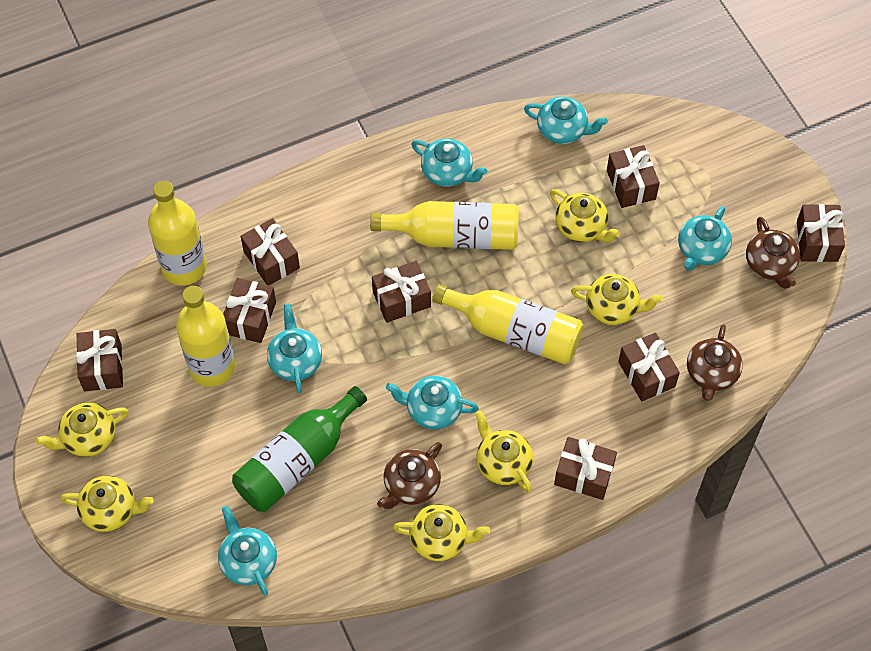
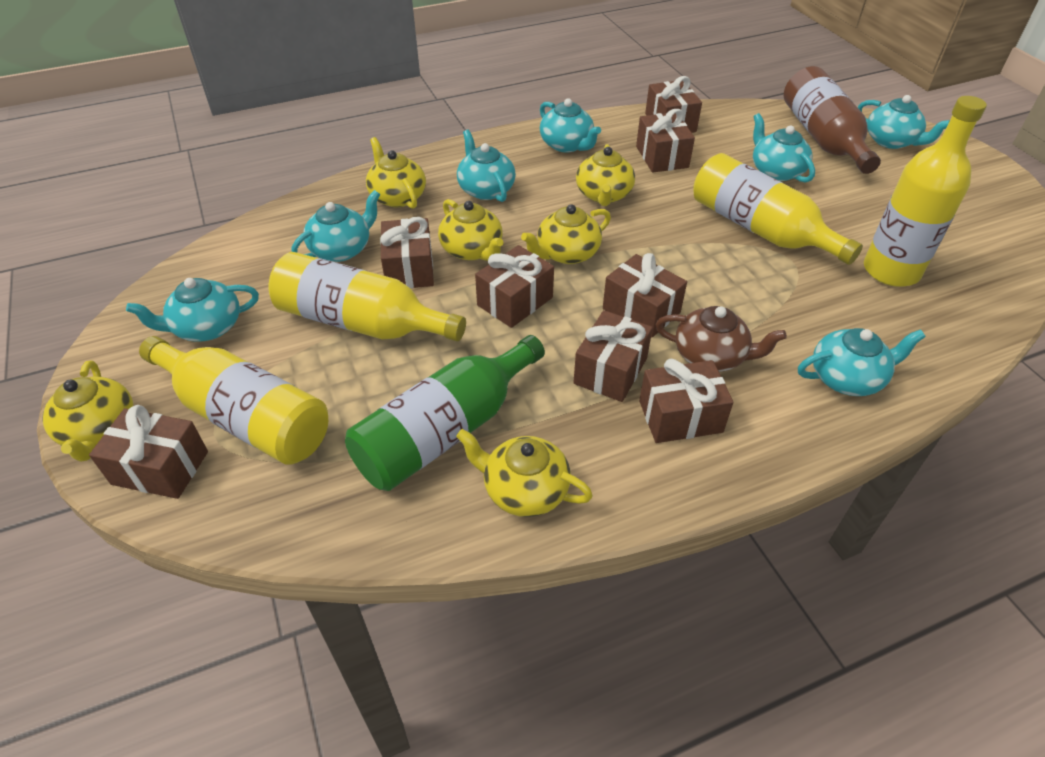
brown bottle: 0 -> 1
brown teapot: 3 -> 1
turquoise teapot: 6 -> 7

